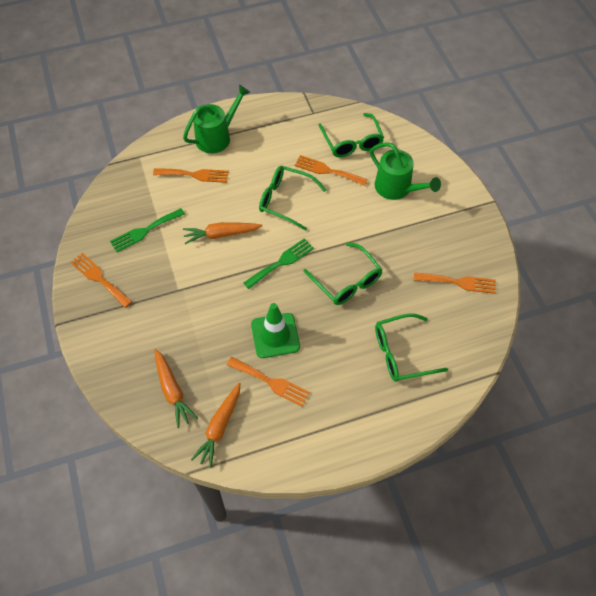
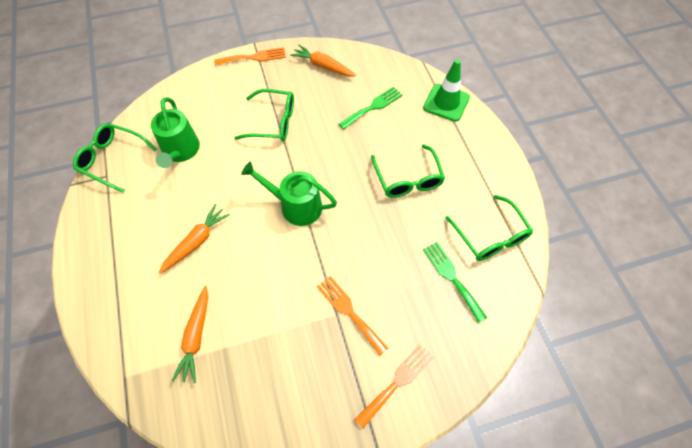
orange fork: 5 -> 3

